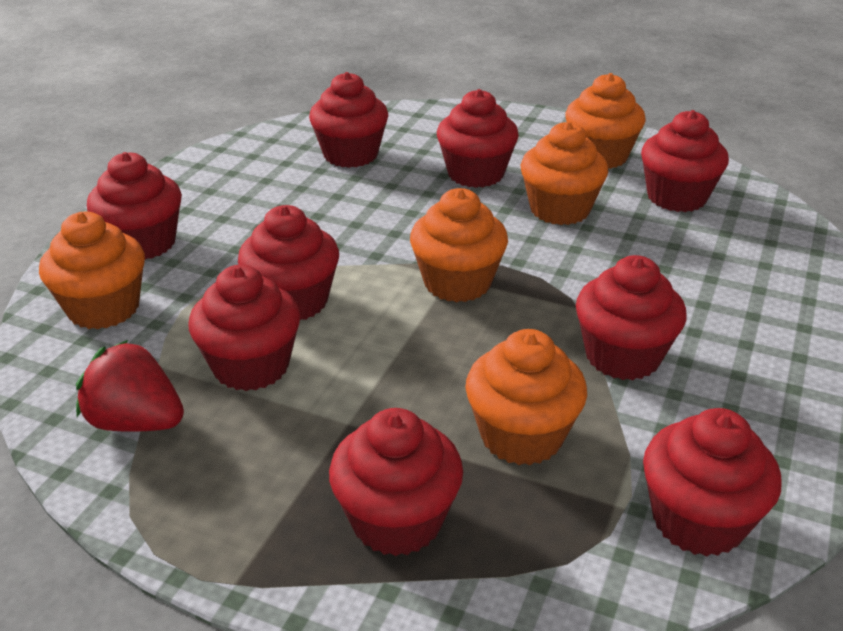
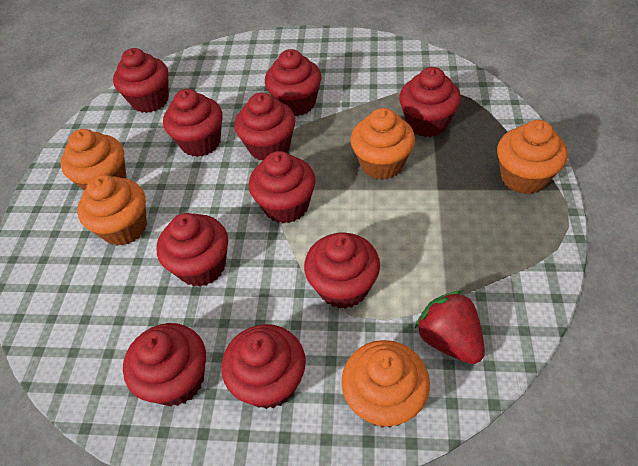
red cupcake: 9 -> 10

